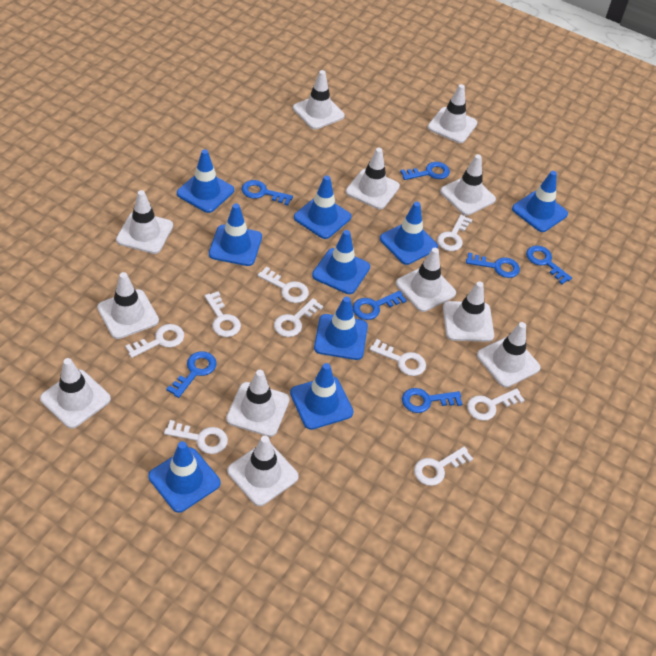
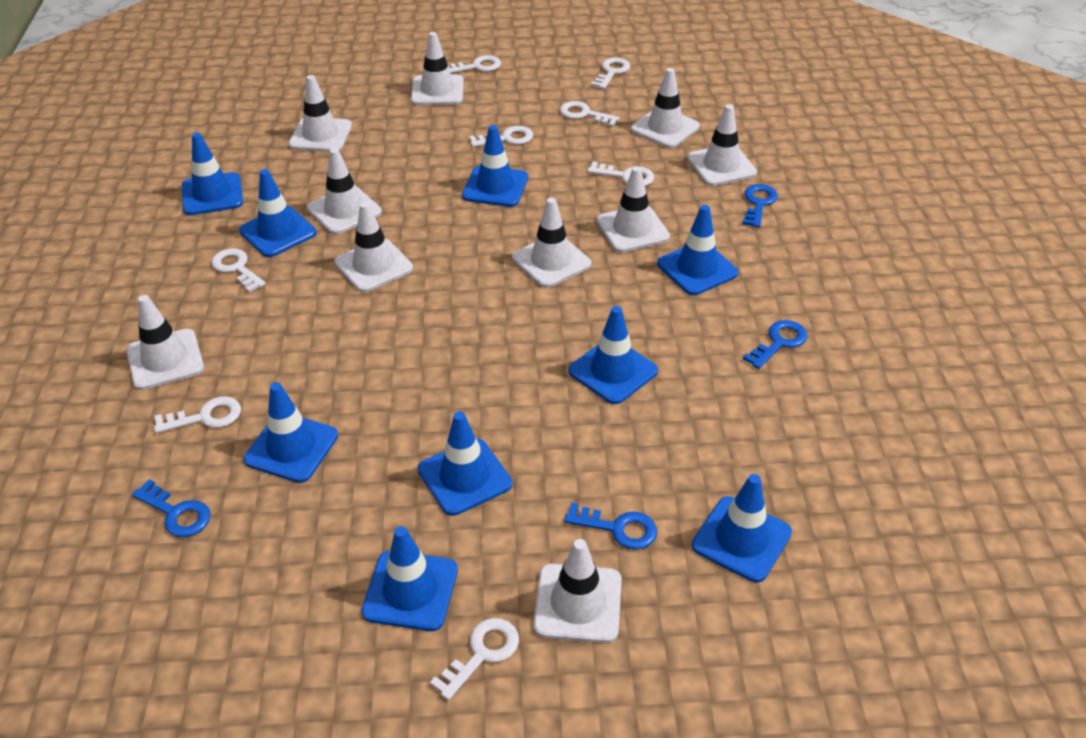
blue key: 7 -> 4
white key: 9 -> 8
white traffic cone: 12 -> 10

